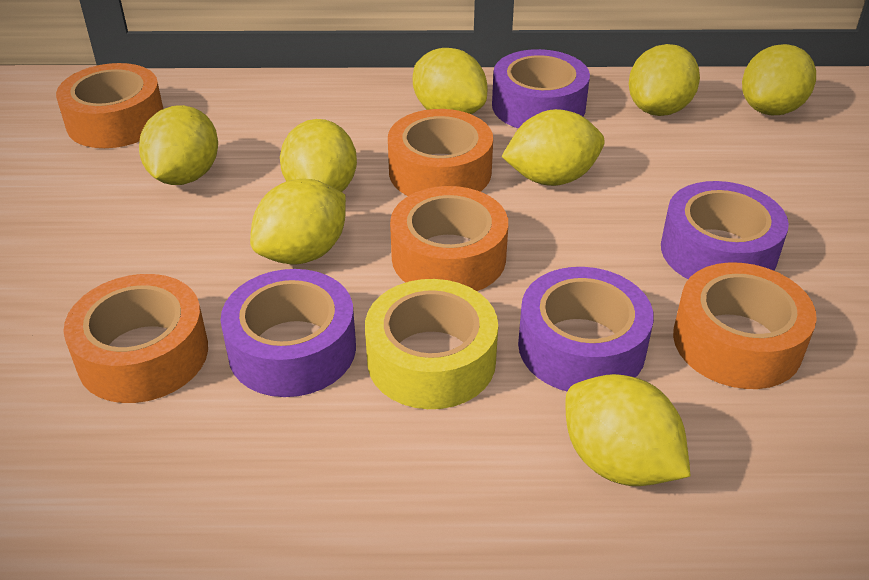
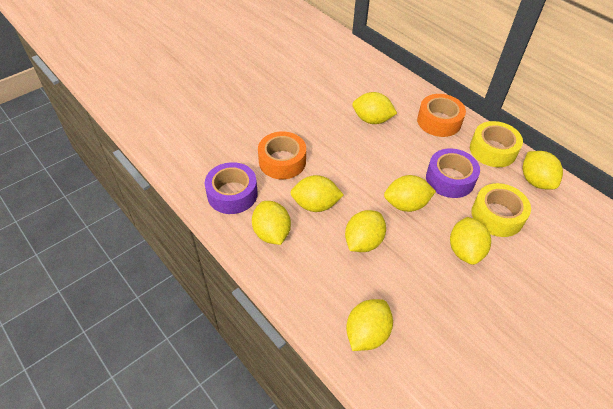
orange tape: 5 -> 2
purple tape: 4 -> 2
yellow tape: 1 -> 2

